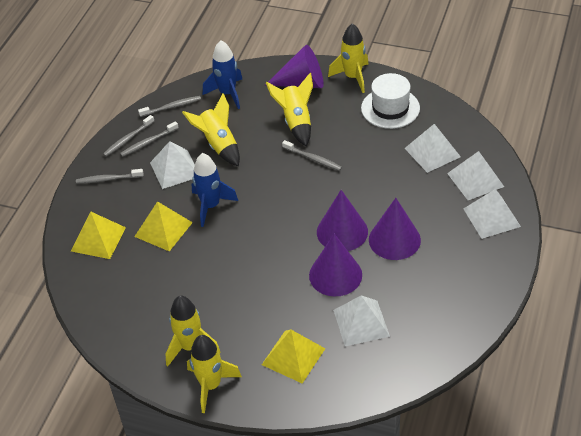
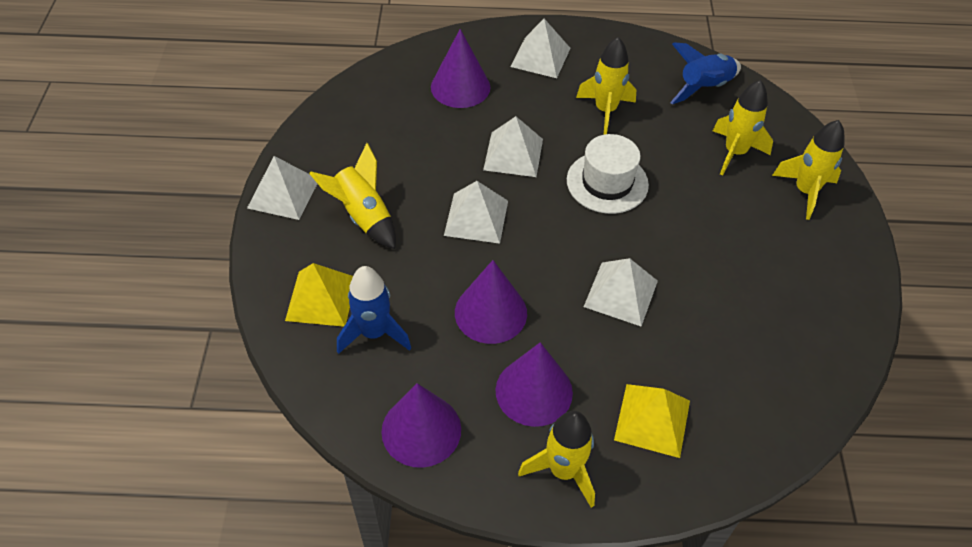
grey toothbrush: 5 -> 0
yellow pyramid: 3 -> 2

